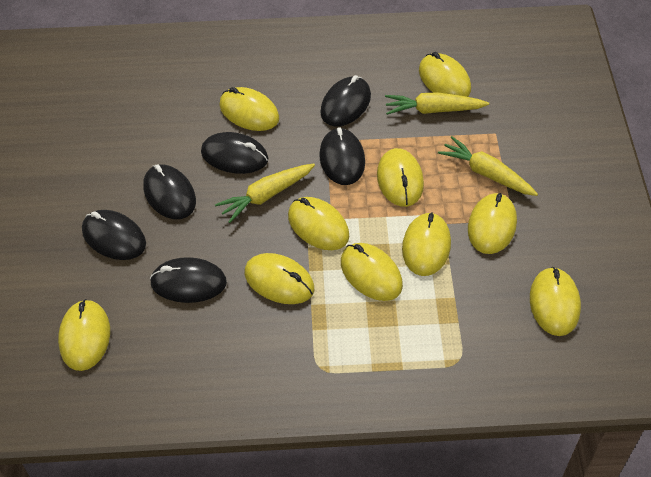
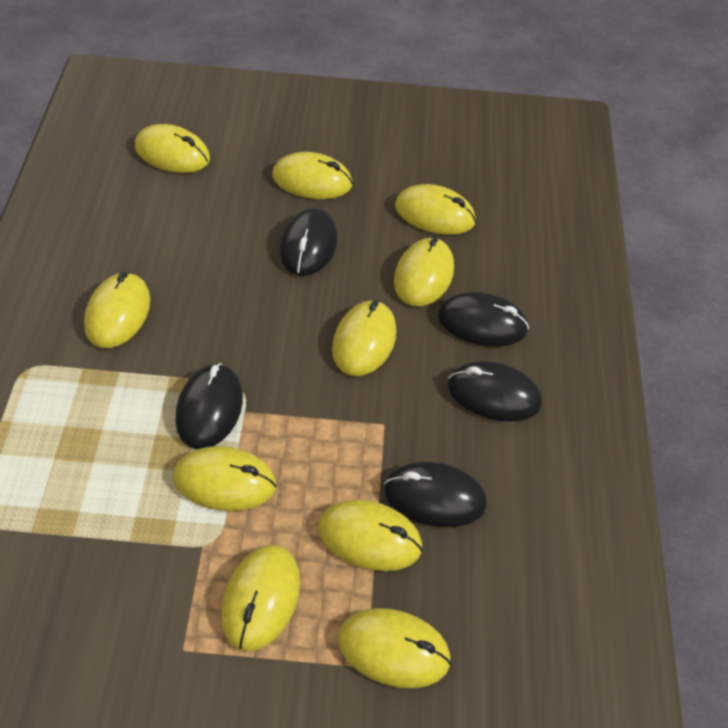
black mouse: 6 -> 5
yellow carrot: 3 -> 0

